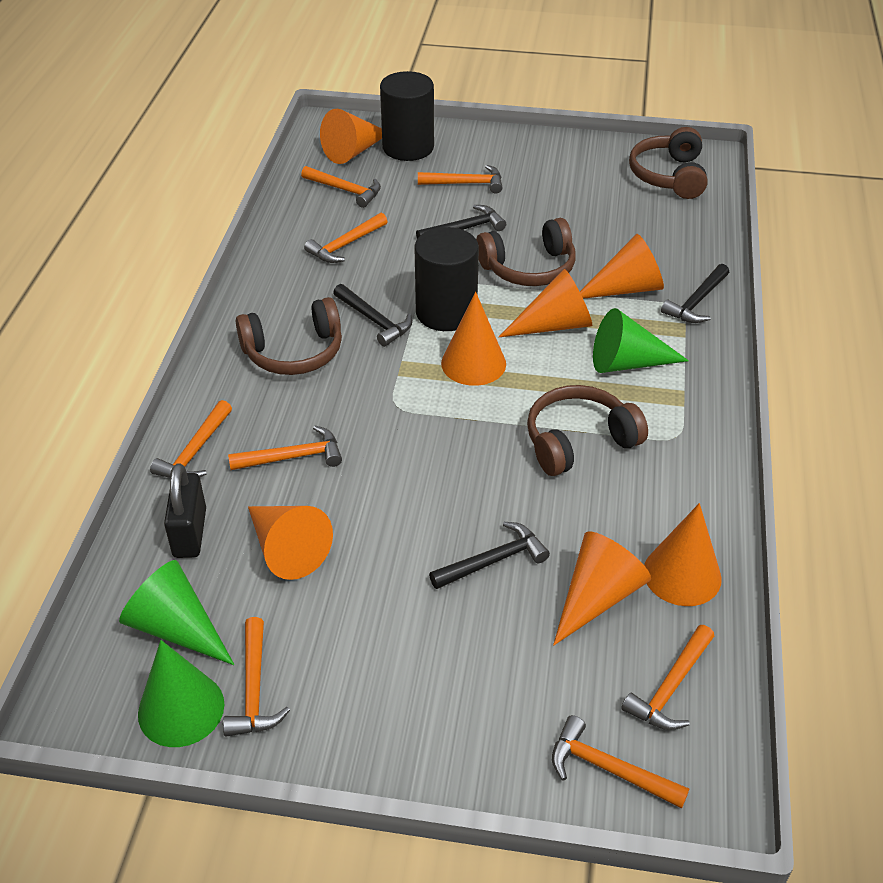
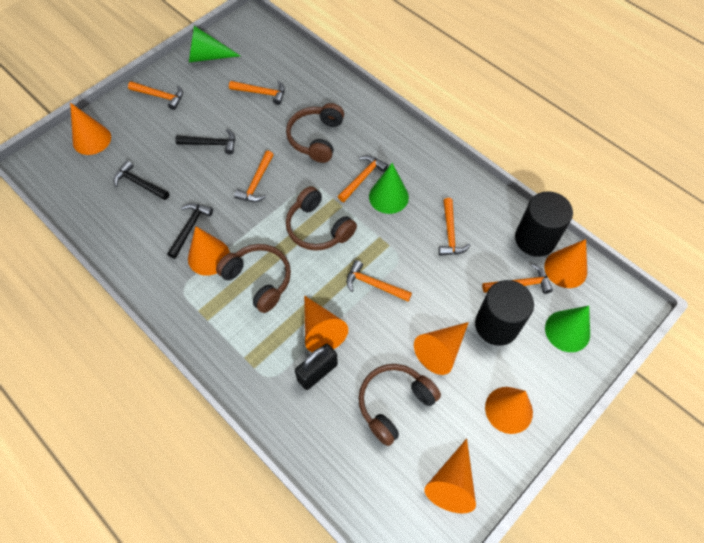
black hammer: 4 -> 3
orange hammer: 8 -> 7

